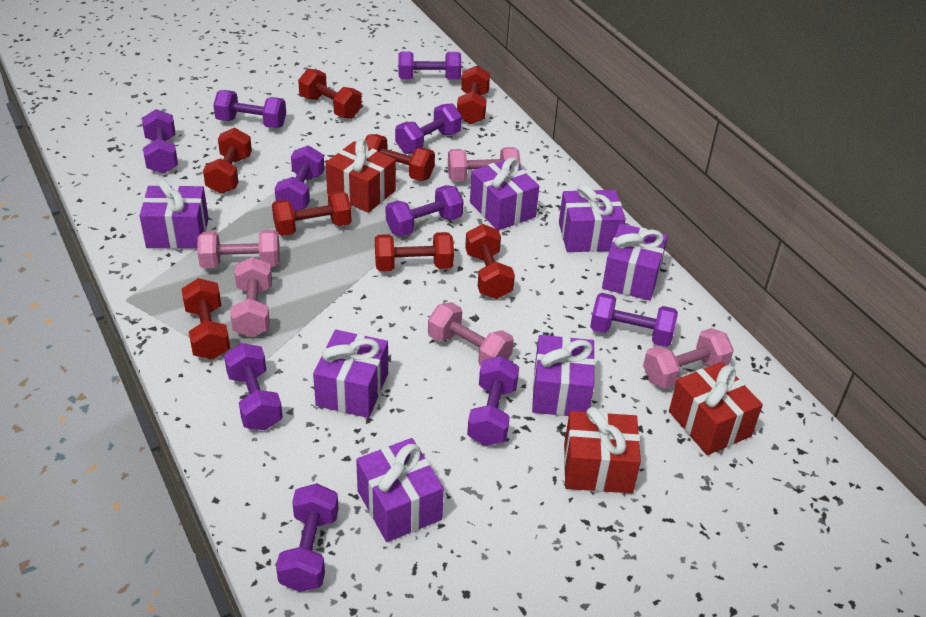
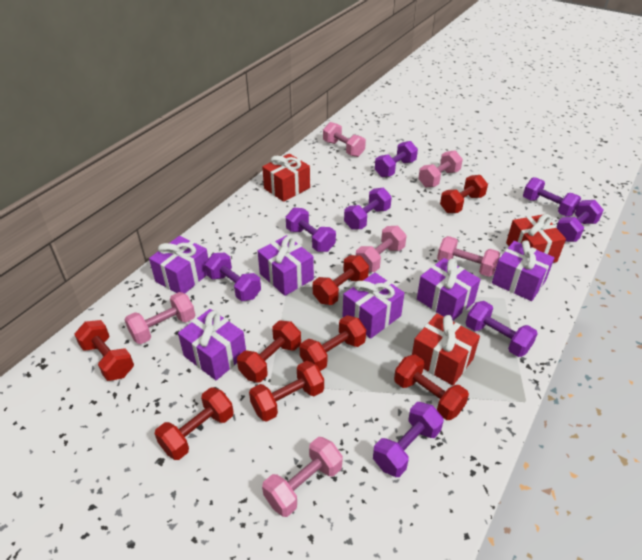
pink dumbbell: 5 -> 6
purple dumbbell: 10 -> 8
purple gift: 7 -> 6

